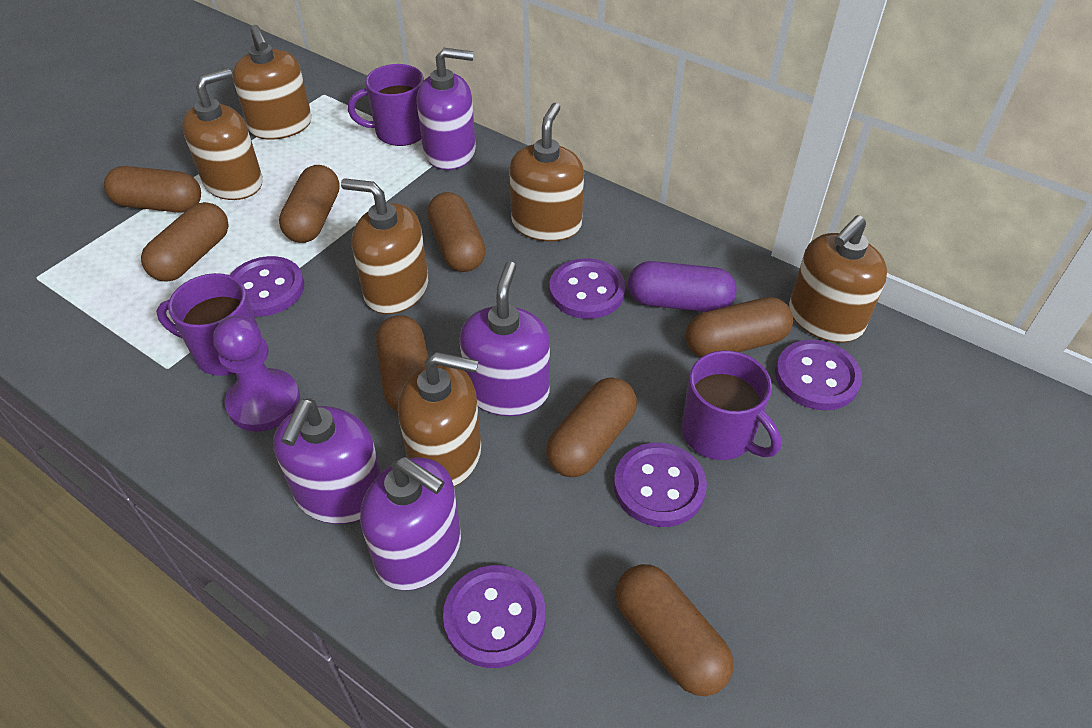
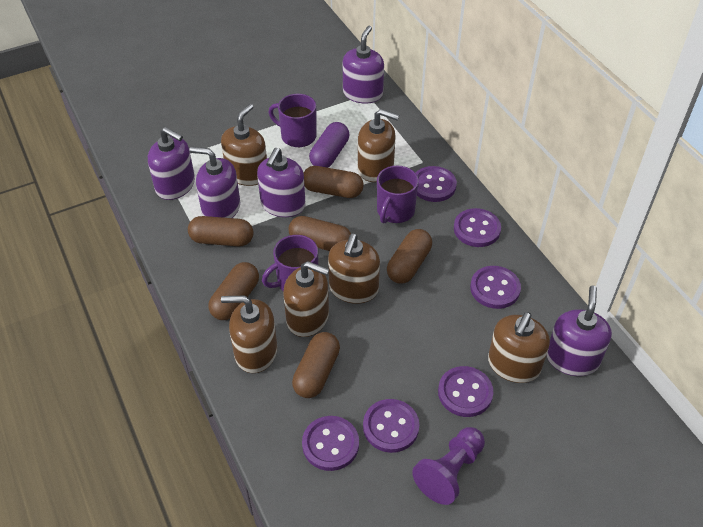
brown capsule: 8 -> 6
purple button: 5 -> 6
purple soap dispenser: 4 -> 5

